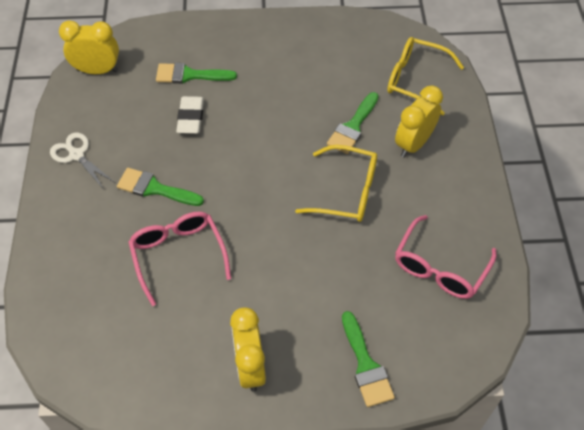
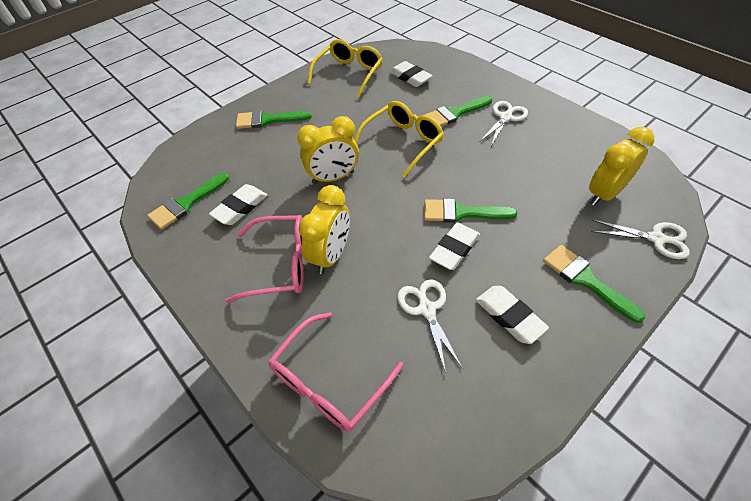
green brush: 4 -> 5
white eraser: 1 -> 4
white scissors: 1 -> 3

